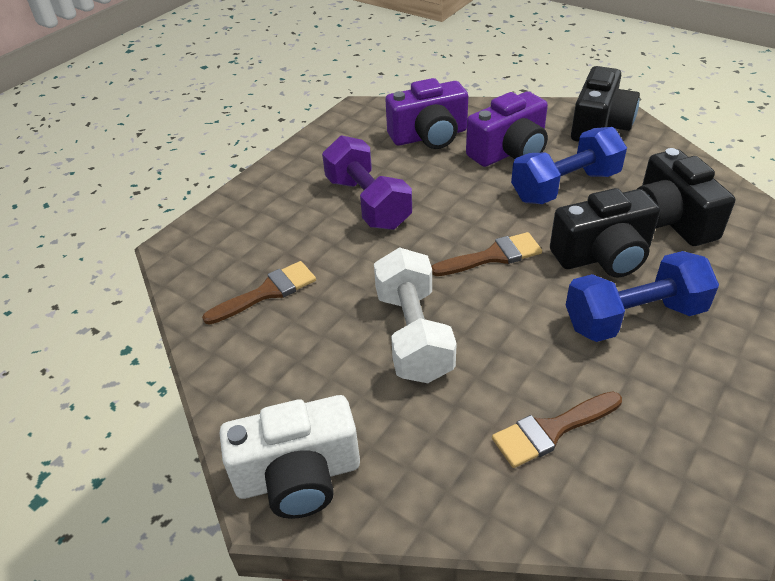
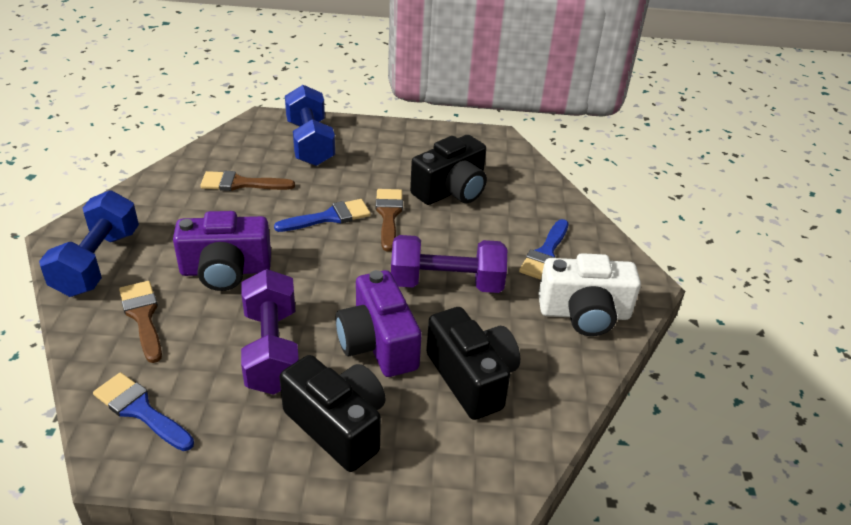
blue brush: 0 -> 3
purple dumbbell: 1 -> 2
white dumbbell: 1 -> 0

